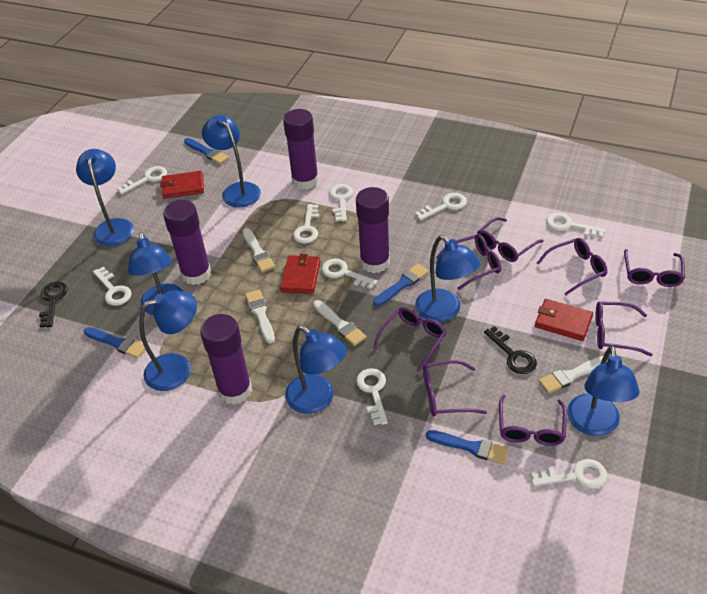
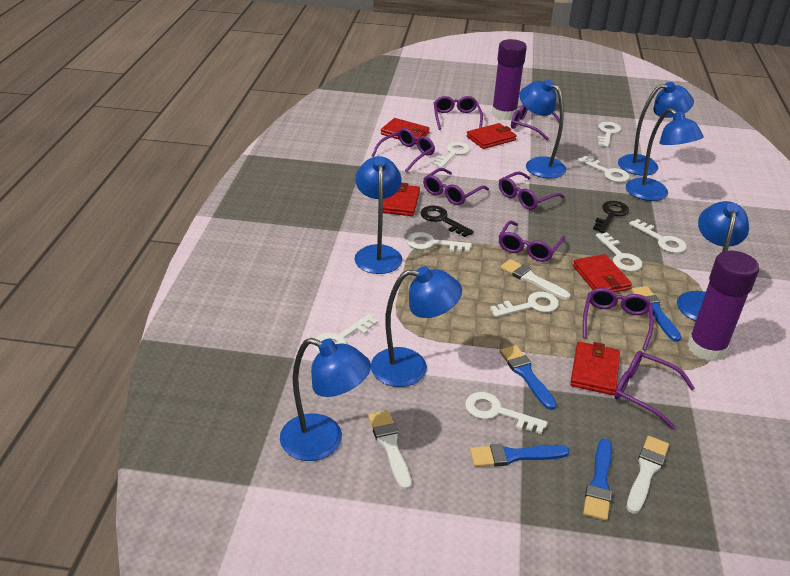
purple glue stick: 4 -> 2
red wallet: 3 -> 5
white brush: 4 -> 3

